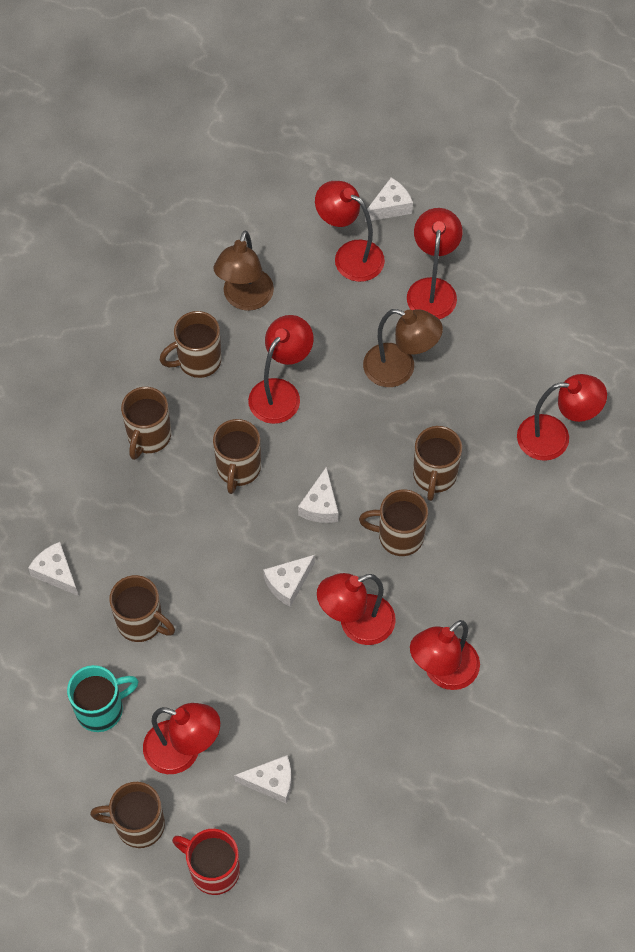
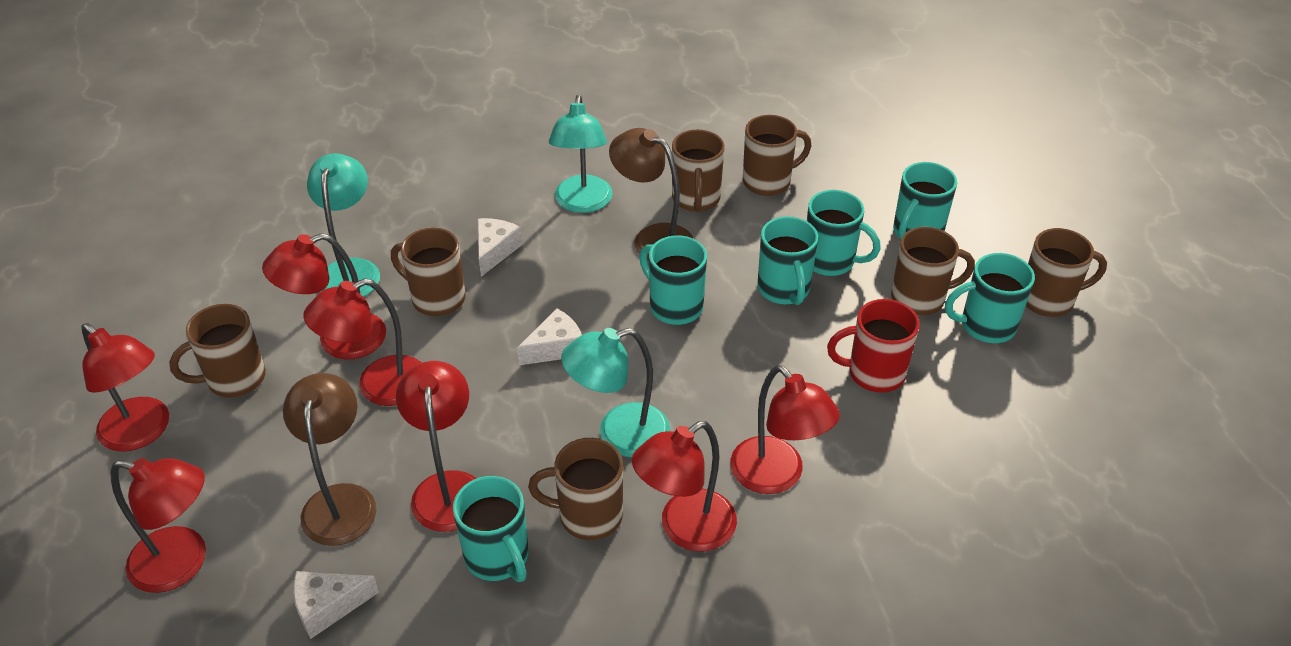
turquoise lamp: 0 -> 3
turquoise mug: 1 -> 6
white cheese: 5 -> 3

